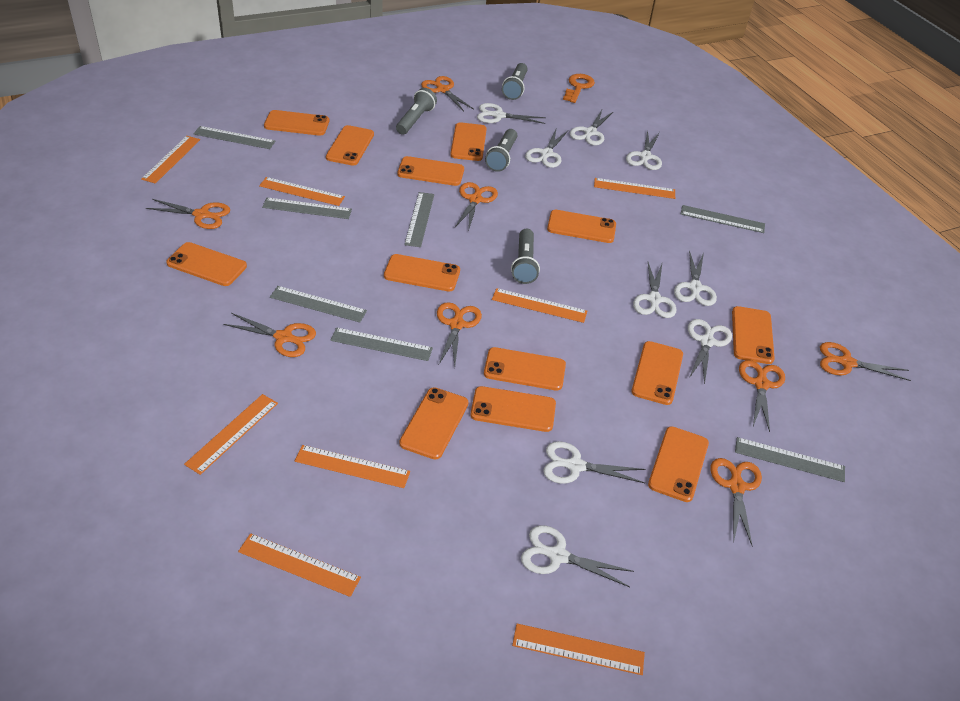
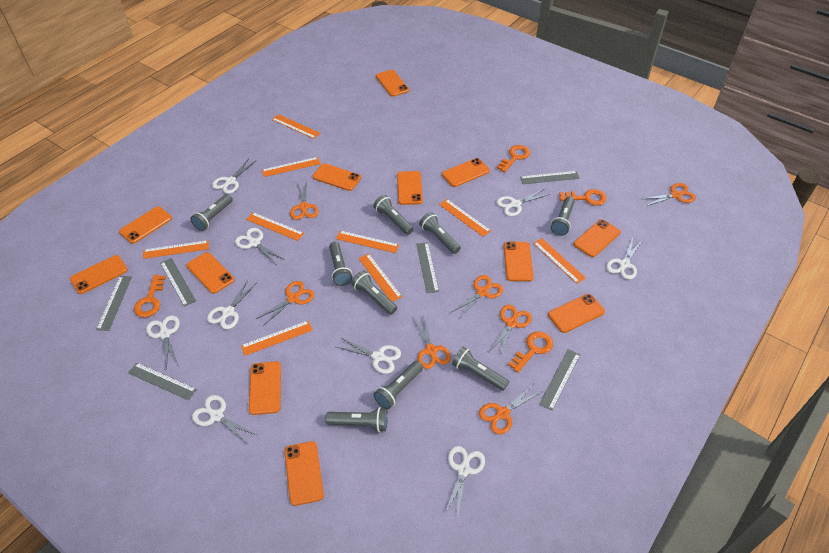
grey flashlight: 4 -> 9
grey ruler: 7 -> 6
orange key: 1 -> 4
orange phone: 13 -> 12
orange ruler: 8 -> 9
orange scissors: 8 -> 7

